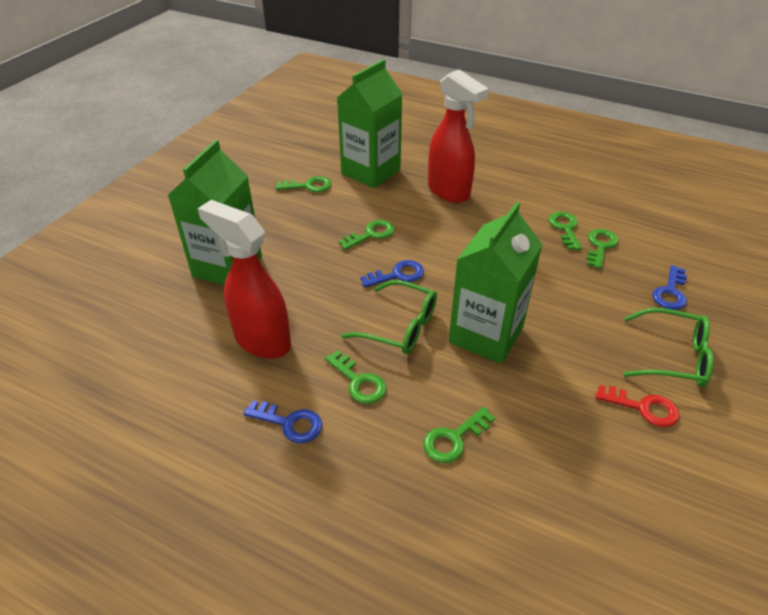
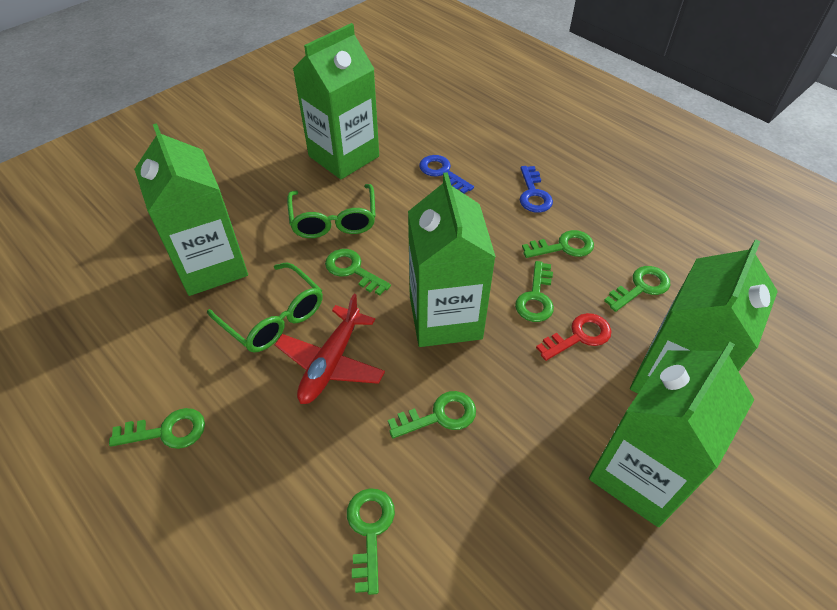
blue key: 3 -> 2
green carton: 3 -> 5
green key: 6 -> 7
red plane: 0 -> 1
red spray bottle: 2 -> 0

